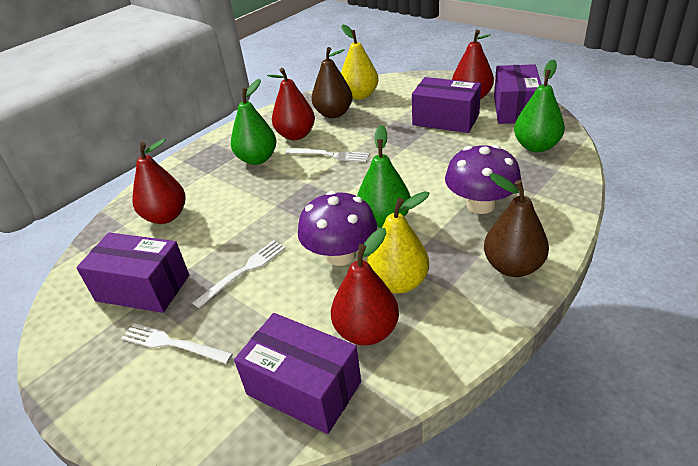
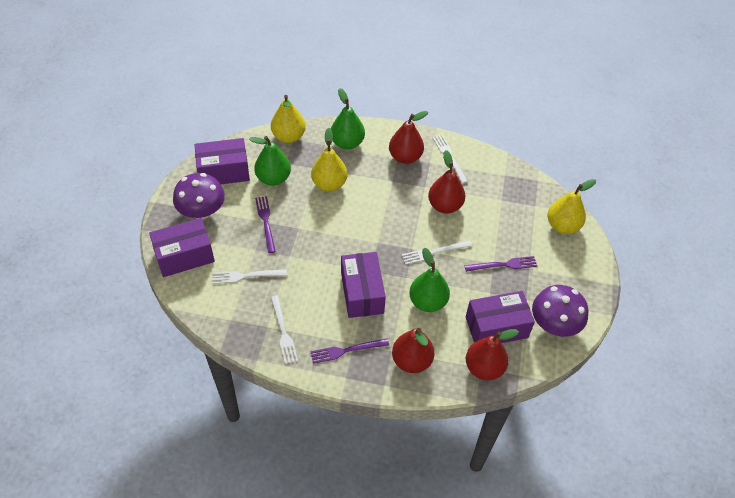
brown pear: 2 -> 0
purple fork: 0 -> 3
white fork: 3 -> 4
yellow pear: 2 -> 3

